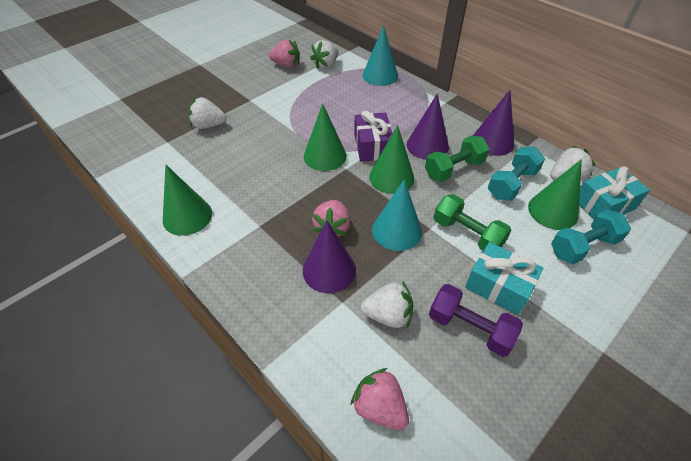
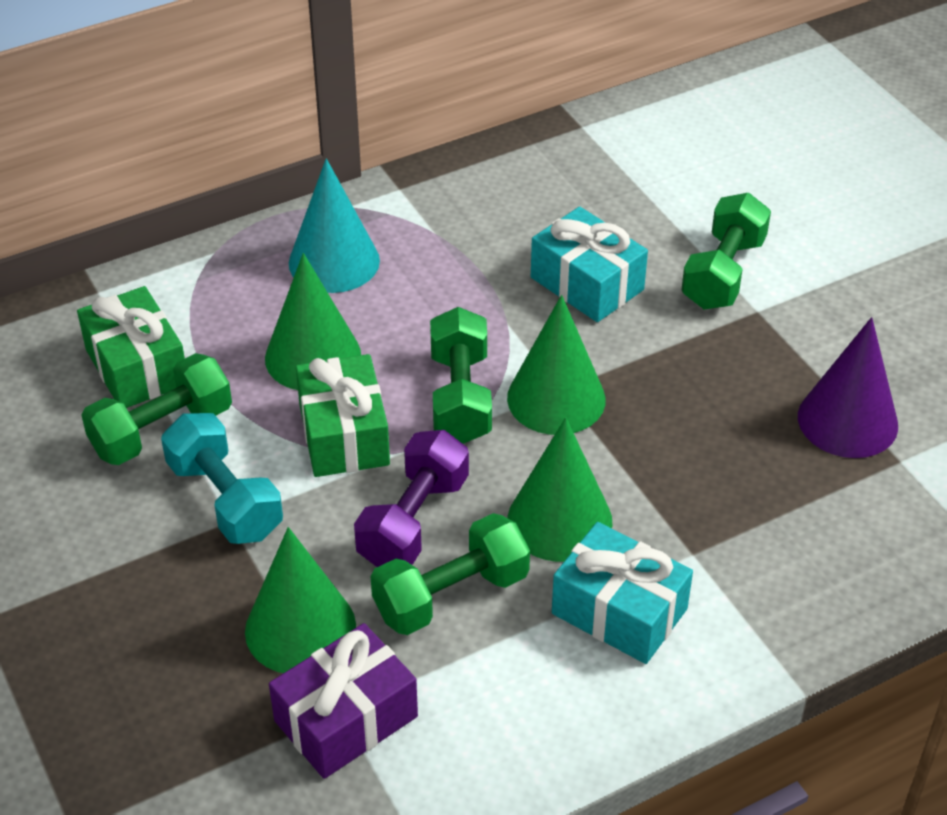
green dumbbell: 2 -> 4
green gift: 0 -> 2
pink strawberry: 3 -> 0
purple cone: 3 -> 1
turquoise cone: 2 -> 1
turquoise dumbbell: 2 -> 1
white strawberry: 4 -> 0

